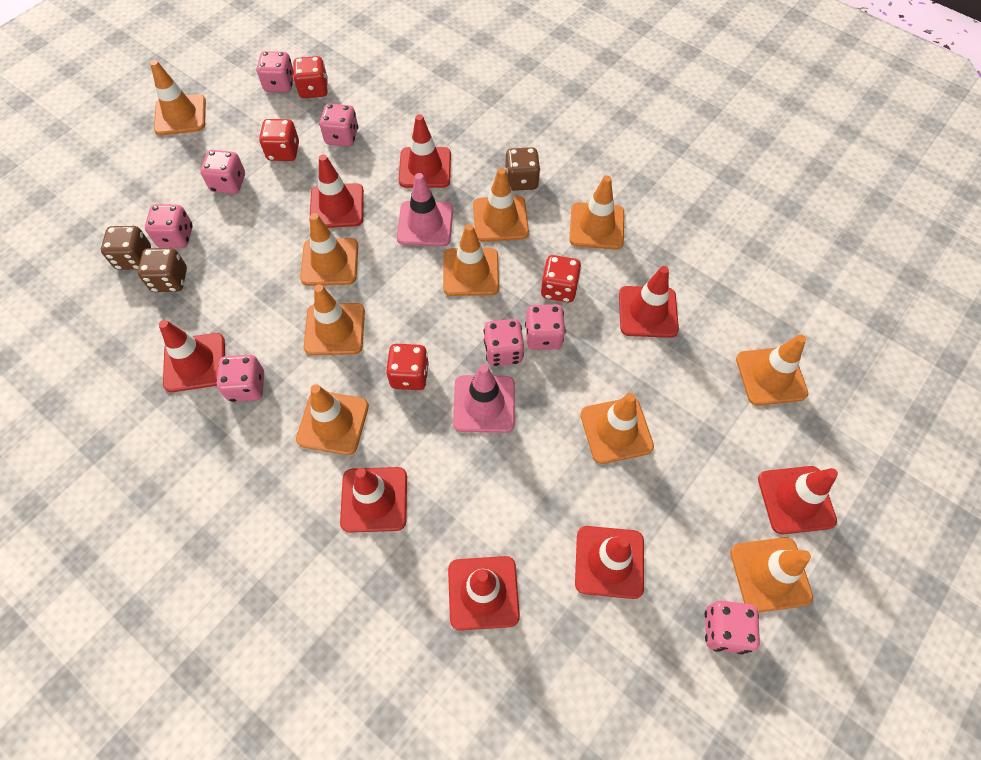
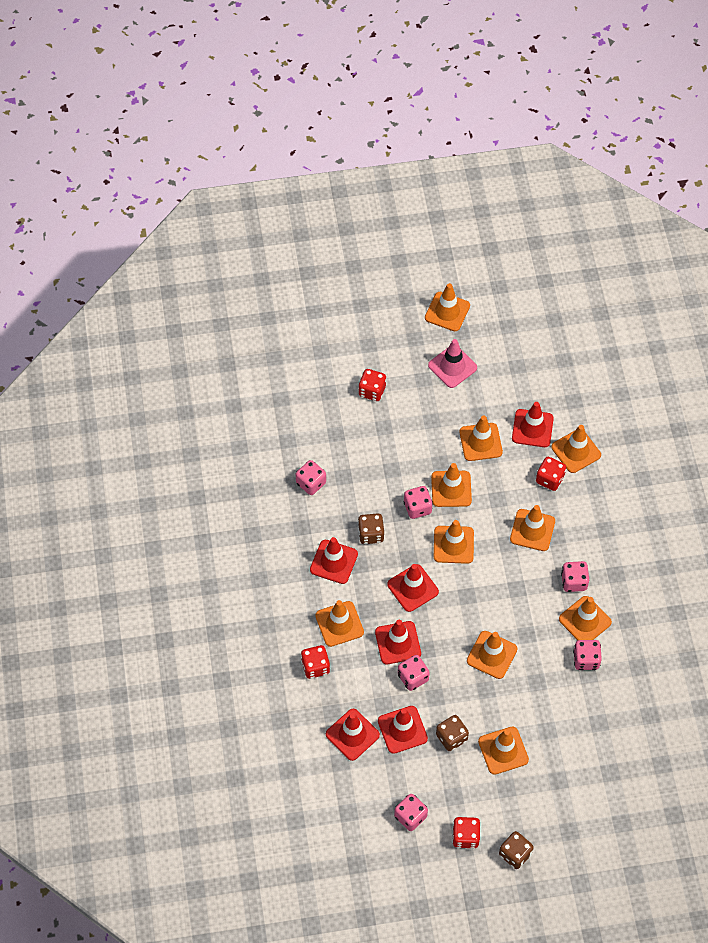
pink dice: 8 -> 6
pink traffic cone: 2 -> 1
red traffic cone: 8 -> 6

